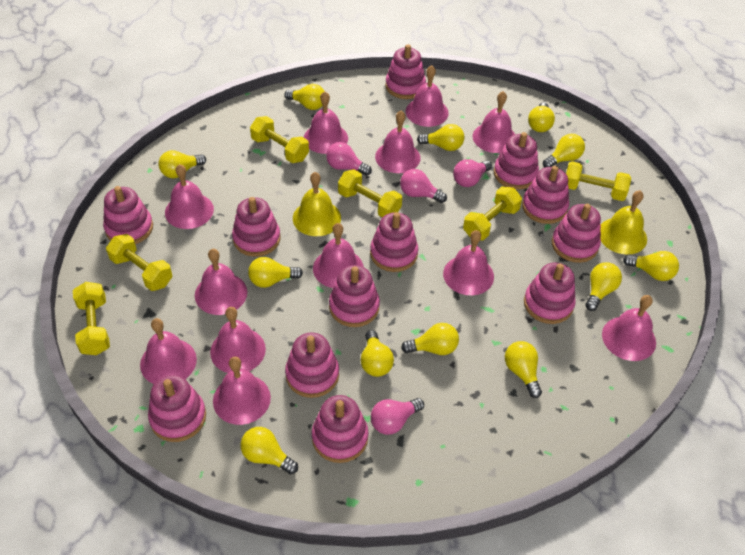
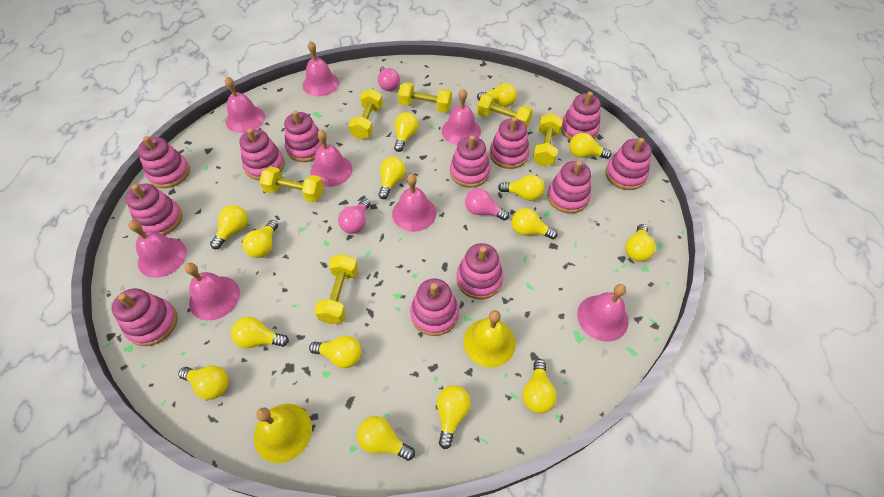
pink bell: 12 -> 8
pink light bulb: 4 -> 3
yellow light bulb: 12 -> 15

